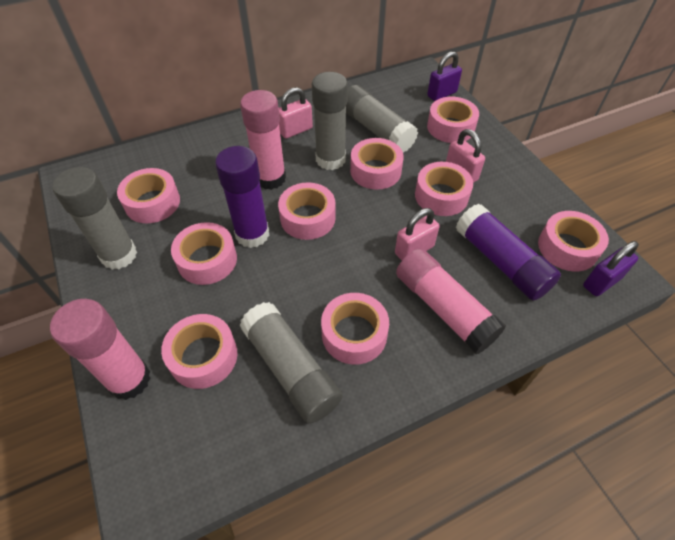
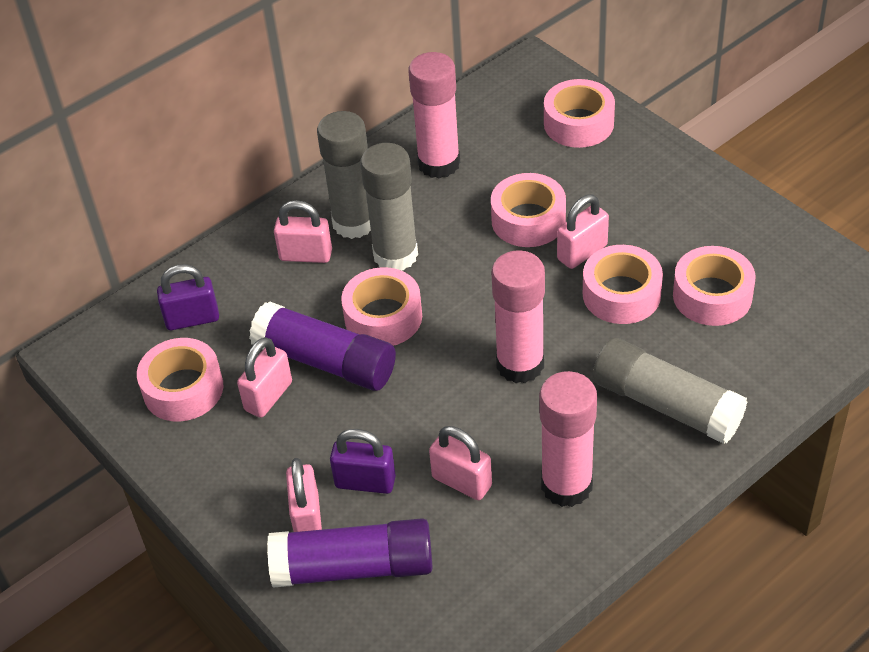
grey glue stick: 4 -> 3
pink padlock: 3 -> 5
pink tape: 9 -> 6

